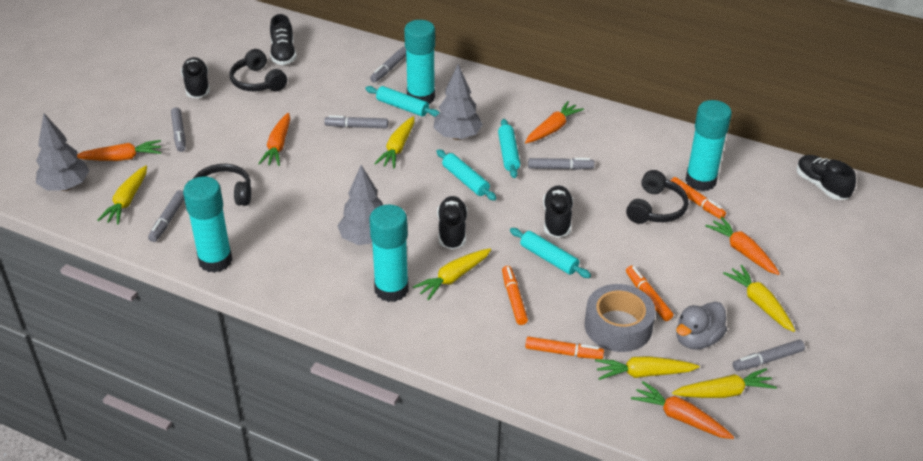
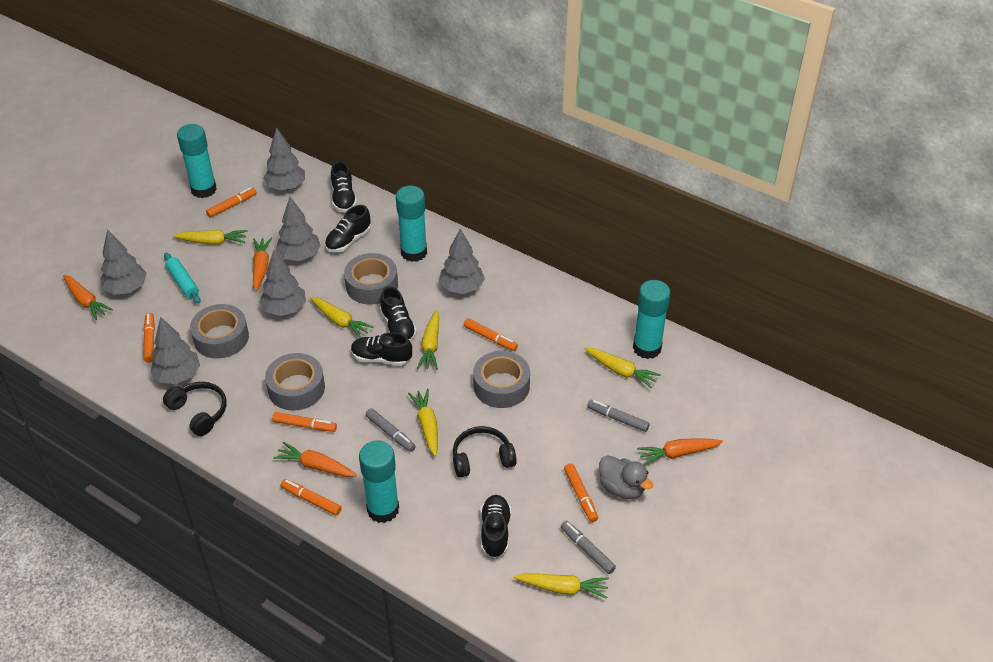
black headphones: 3 -> 2
grey marker: 6 -> 3
grey tape: 1 -> 4
grey tree: 3 -> 6
orange carrot: 5 -> 4
orange marker: 4 -> 6
turquoise rolling pin: 4 -> 1

